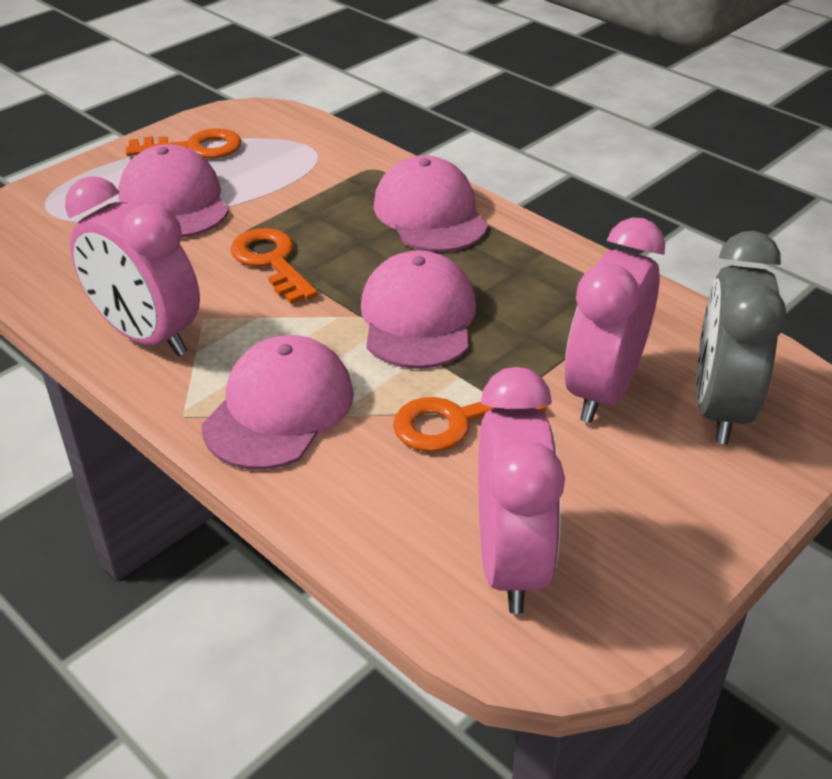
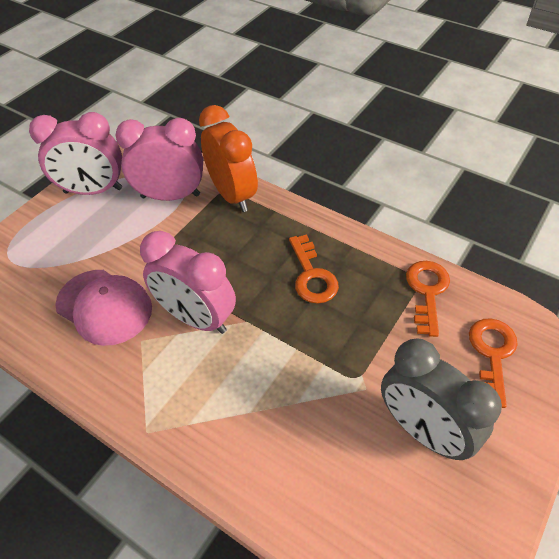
orange clock: 0 -> 1
pink cap: 4 -> 1

